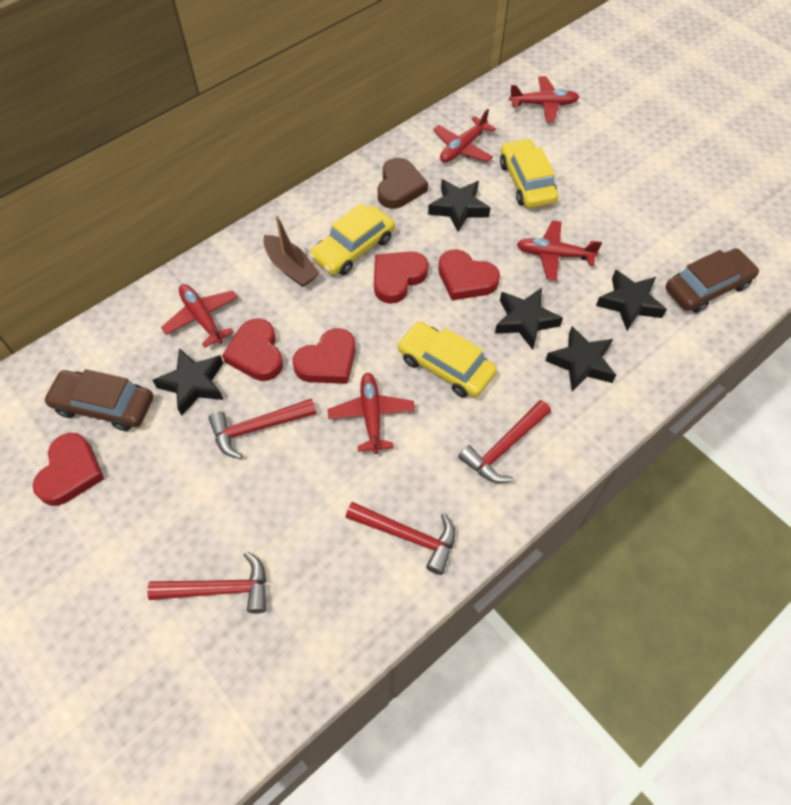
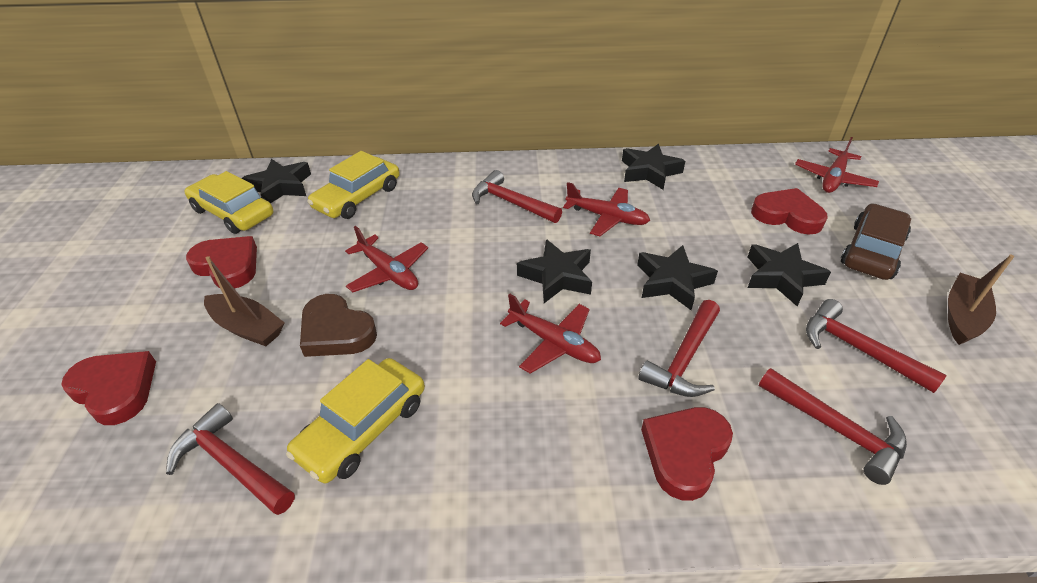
brown boat: 1 -> 2
brown car: 2 -> 1
red hammer: 4 -> 5
red heart: 5 -> 4
red plane: 5 -> 4

